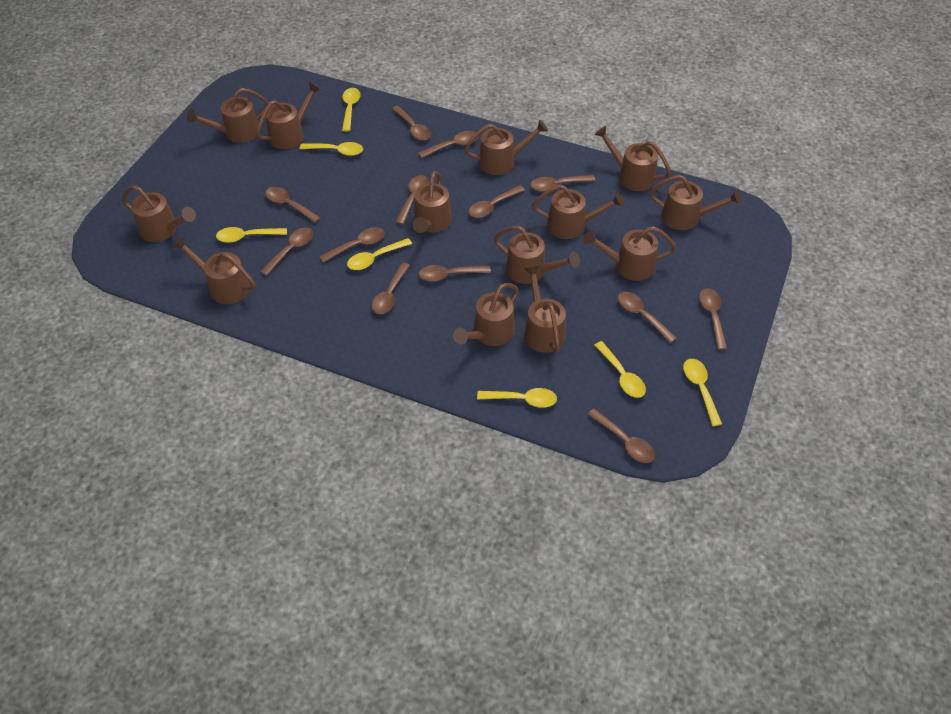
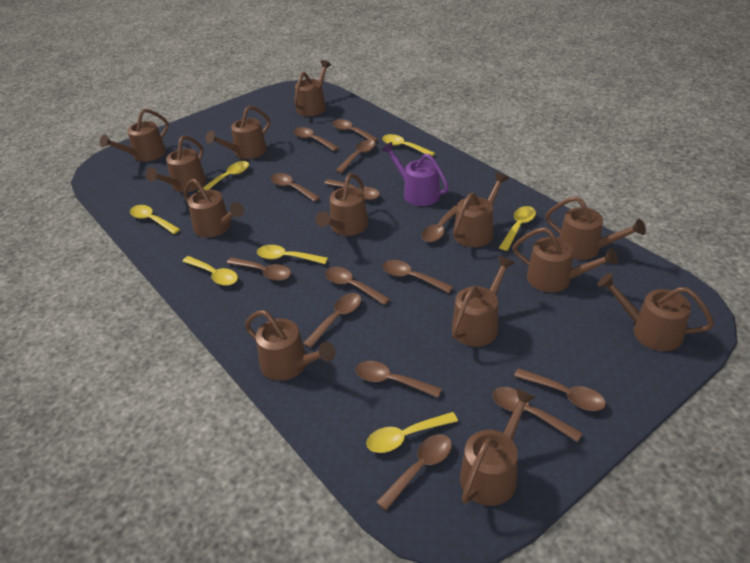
brown spoon: 13 -> 14
purple watering can: 0 -> 1

